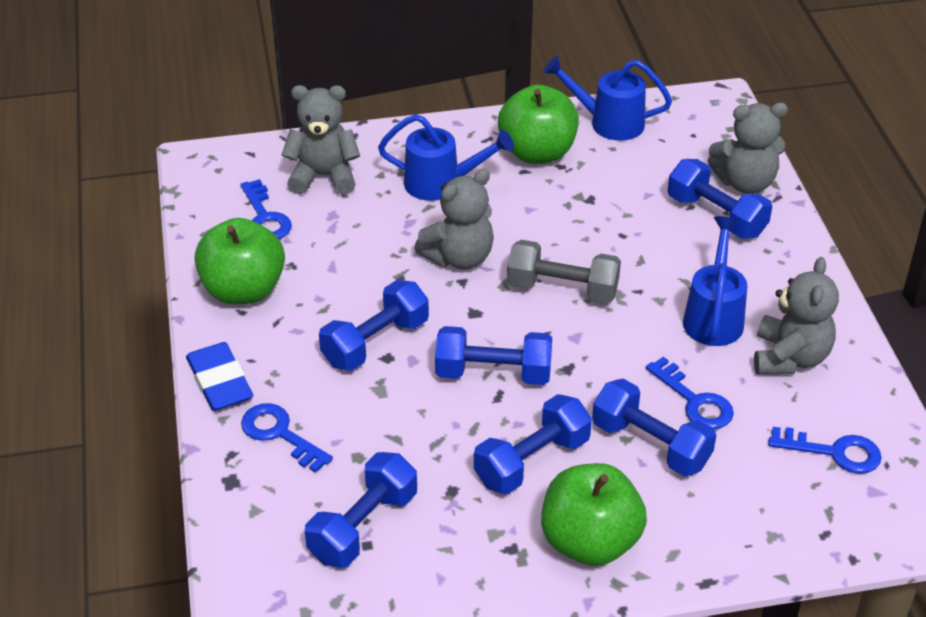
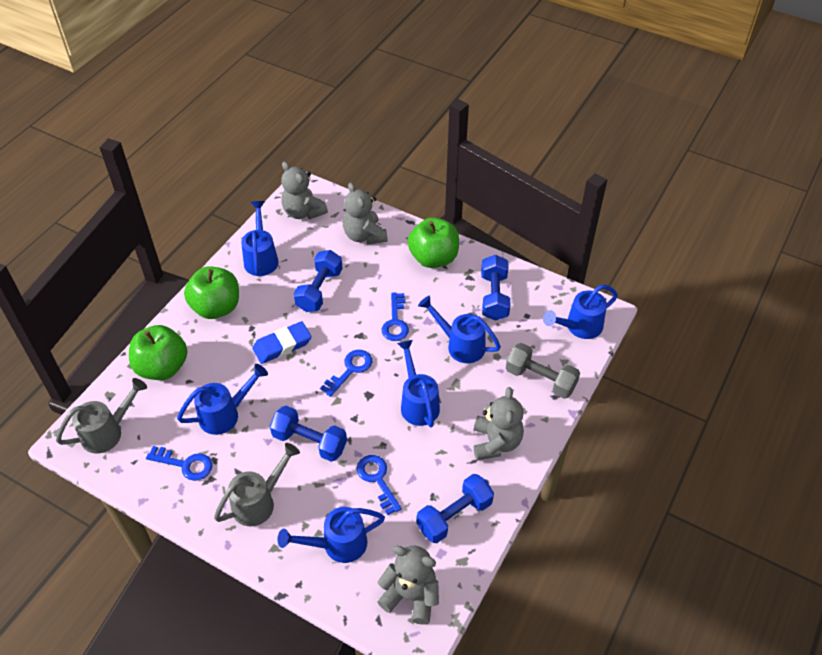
blue dumbbell: 6 -> 4
blue watering can: 3 -> 6
grey watering can: 0 -> 2

